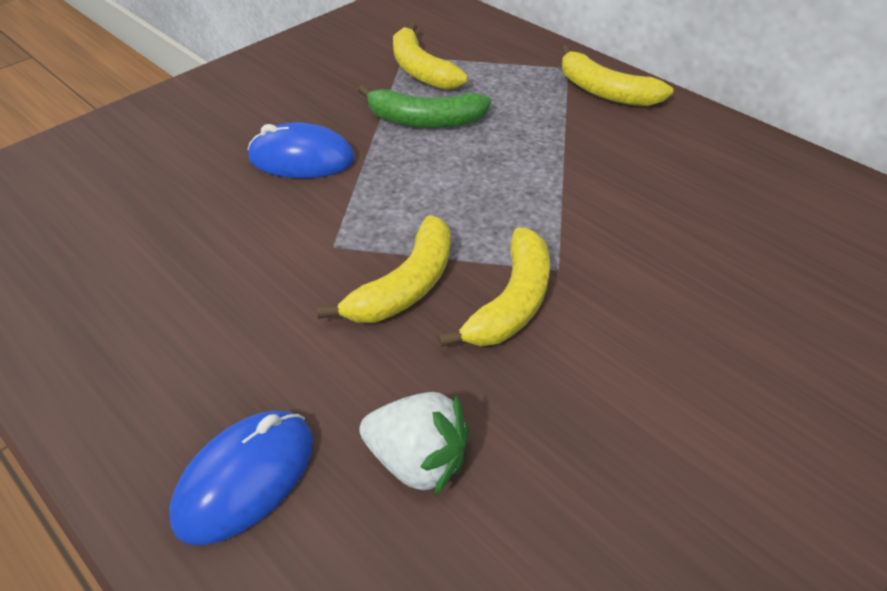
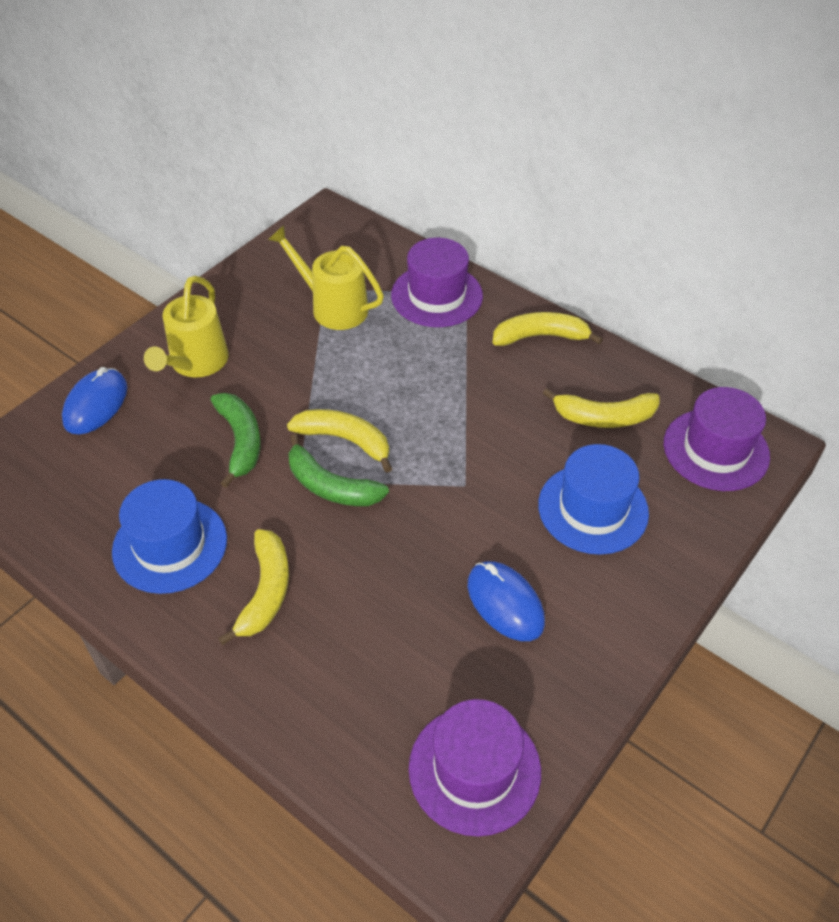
blue hat: 0 -> 2
green banana: 1 -> 2
purple hat: 0 -> 3
white strawberry: 1 -> 0
yellow watering can: 0 -> 2

